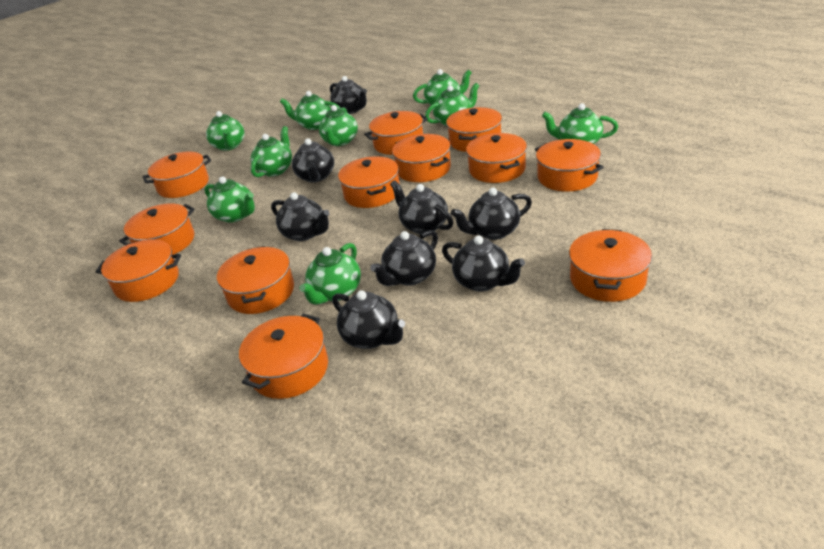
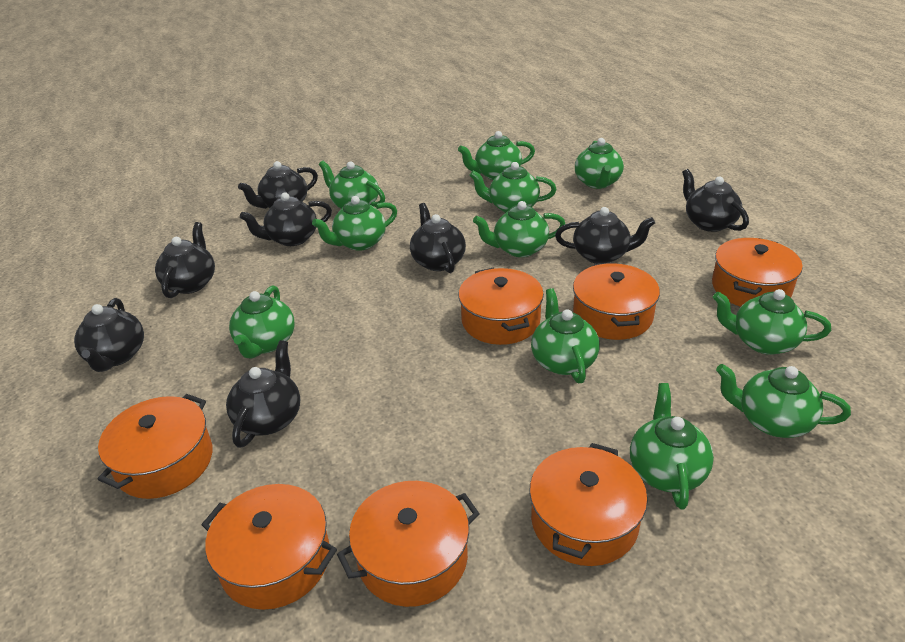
green teapot: 9 -> 11
orange pot: 12 -> 7

